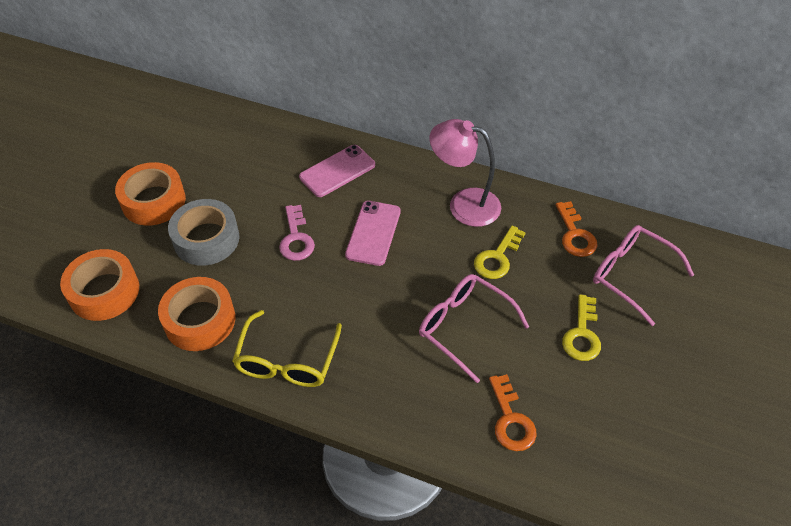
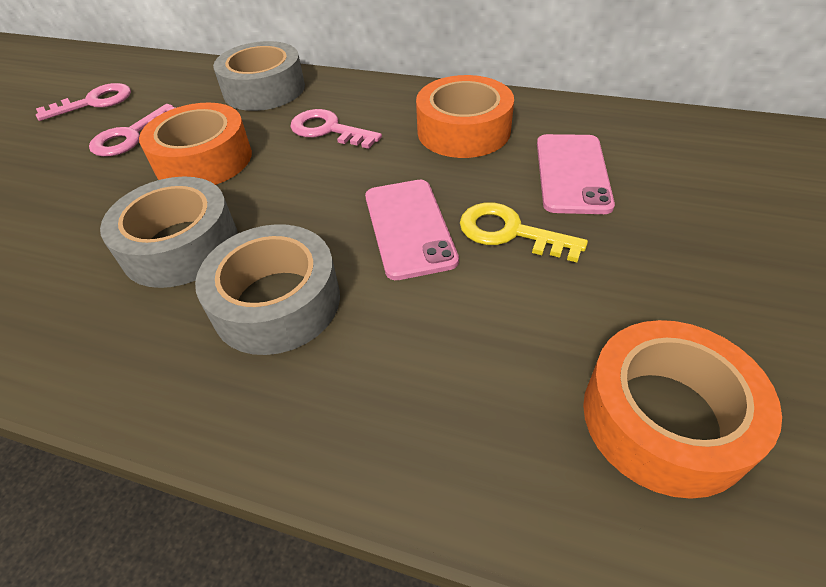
grey tape: 1 -> 3
orange key: 2 -> 0
pink glasses: 2 -> 0
pink key: 1 -> 3
pink lamp: 1 -> 0
yellow glasses: 1 -> 0
yellow key: 2 -> 1

